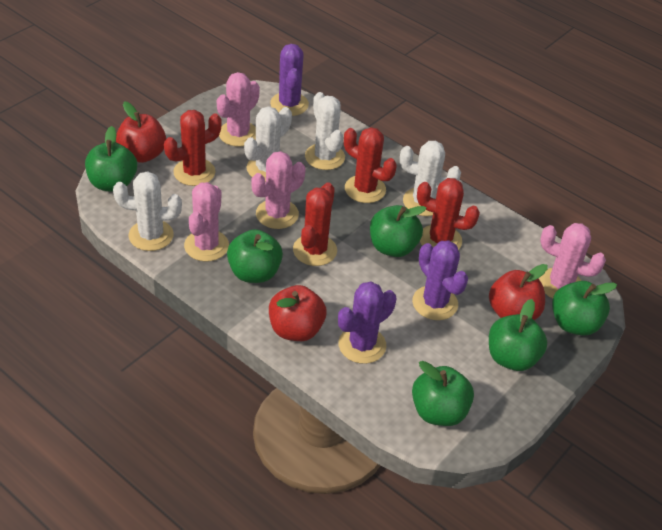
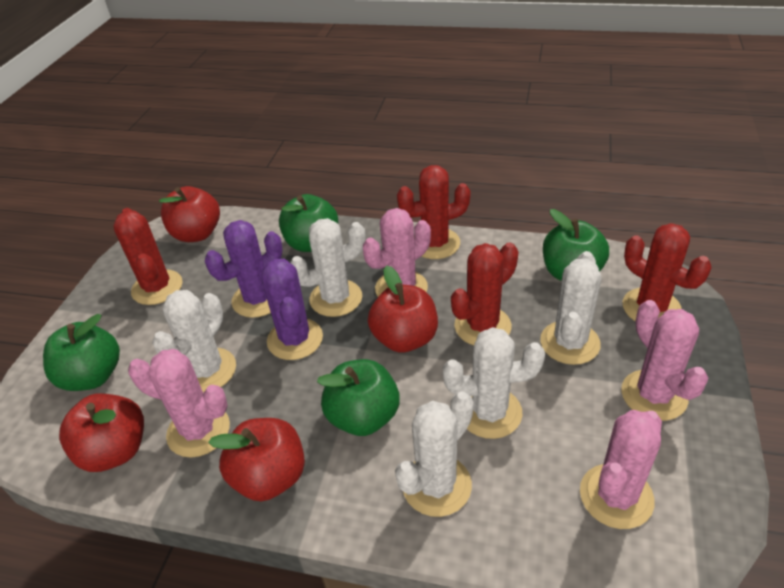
green apple: 6 -> 4
purple cactus: 3 -> 2
red apple: 3 -> 4
white cactus: 4 -> 5

